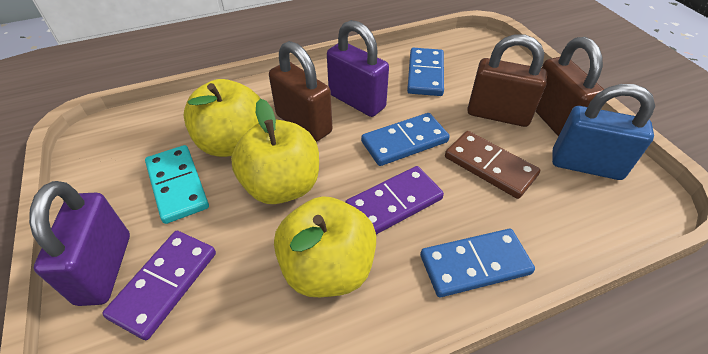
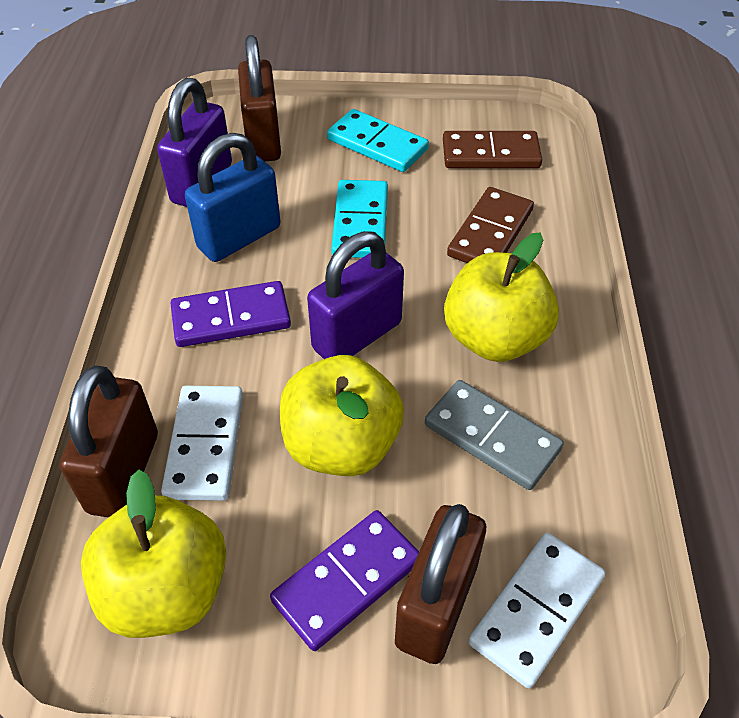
blue domino: 3 -> 0
brown domino: 1 -> 2
grey domino: 0 -> 1
turquoise domino: 1 -> 2
white domino: 0 -> 2

